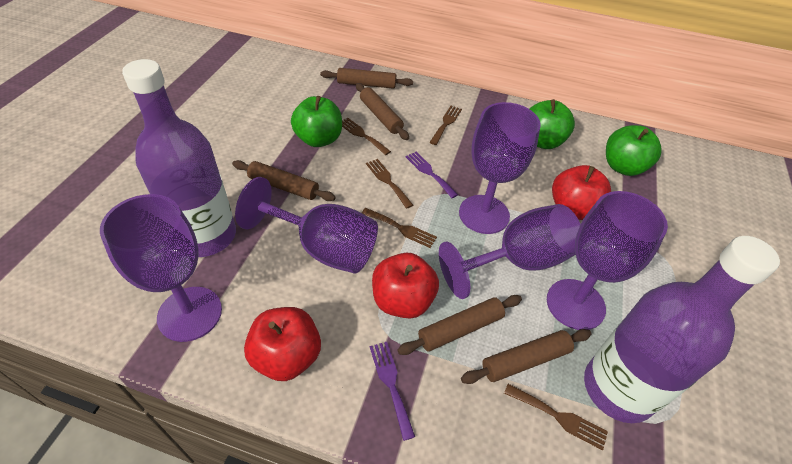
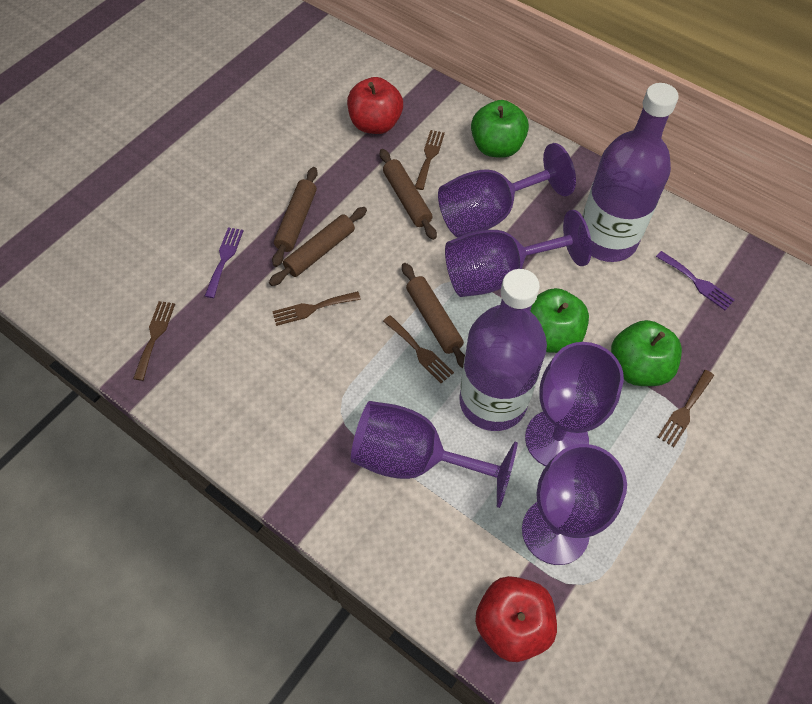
brown rolling pin: 5 -> 4
red apple: 3 -> 2

